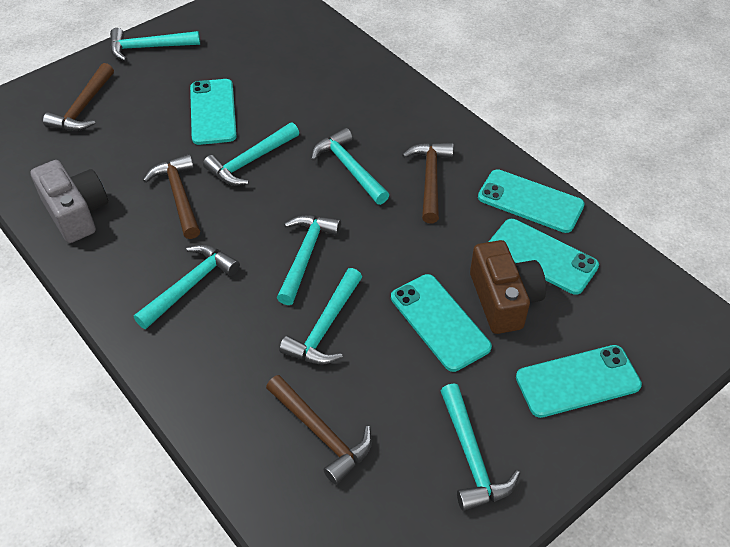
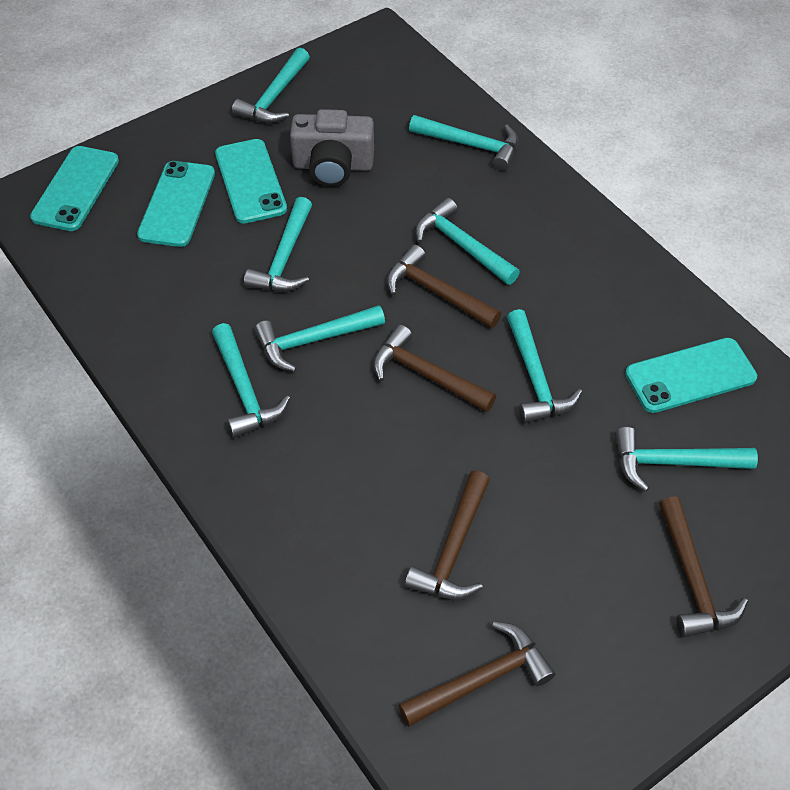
brown camera: 1 -> 0
brown hammer: 4 -> 5
turquoise hammer: 7 -> 8
turquoise phone: 5 -> 4

